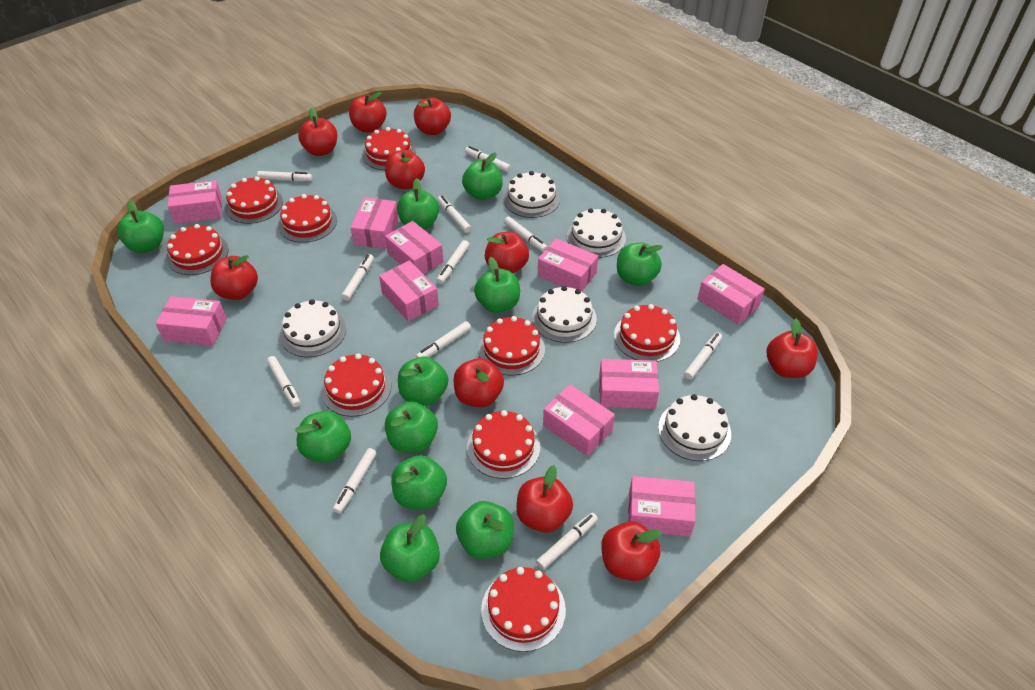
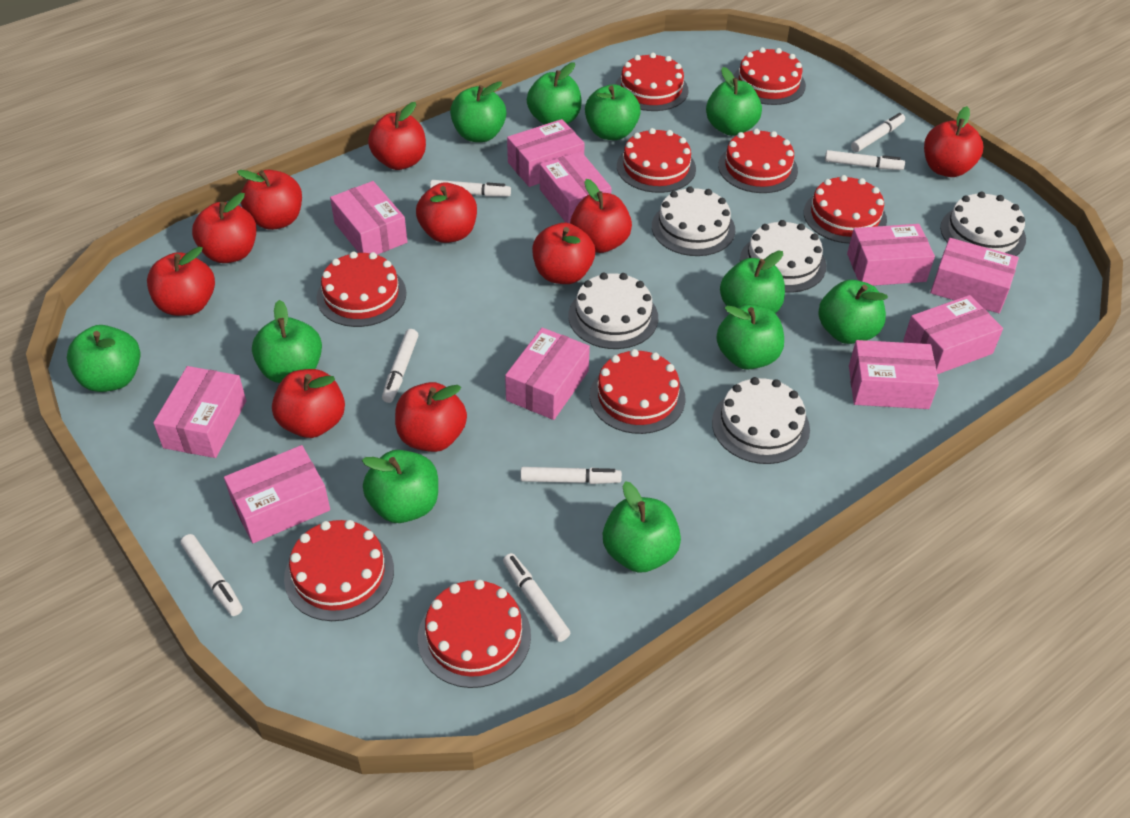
white marker: 11 -> 7

